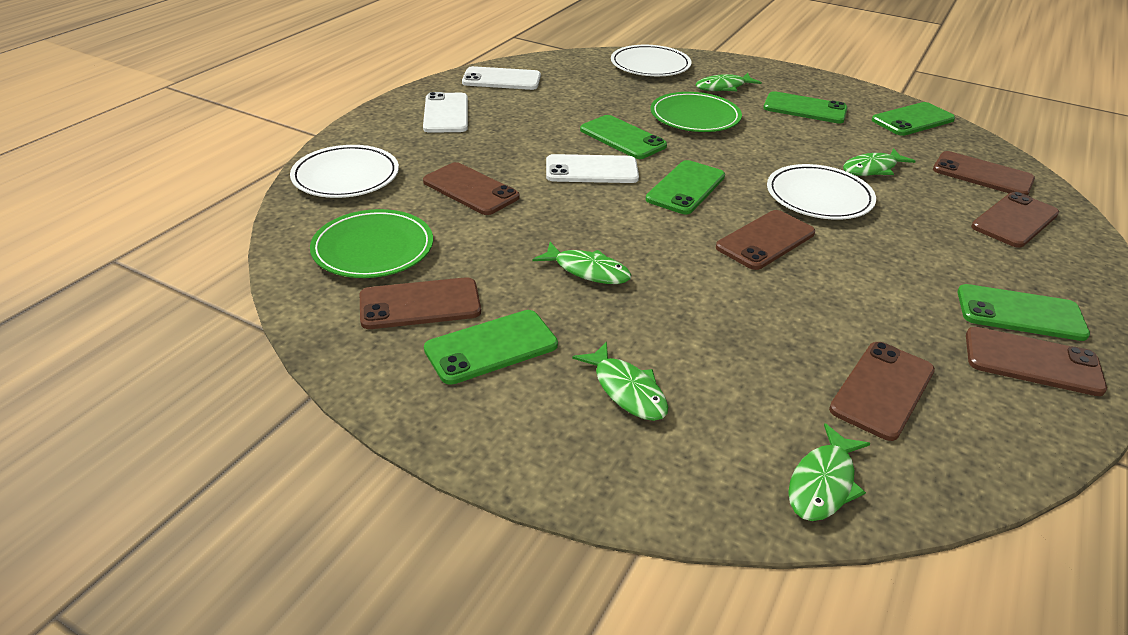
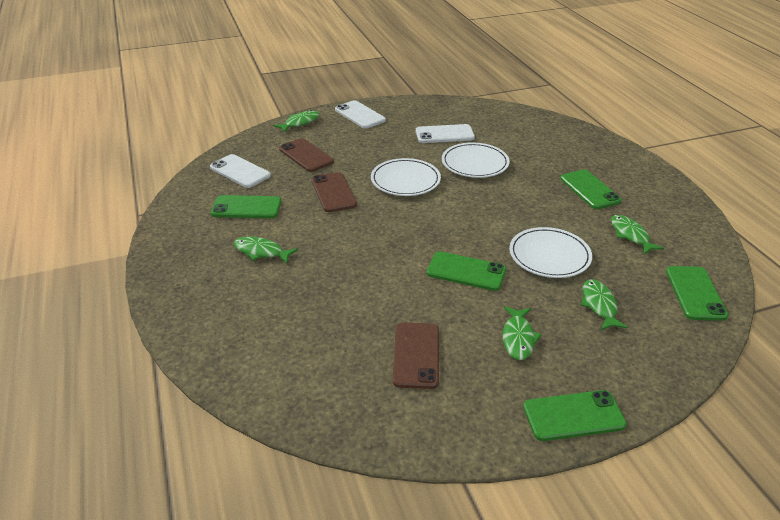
brown phone: 7 -> 3
green phone: 6 -> 5
green plate: 2 -> 0

